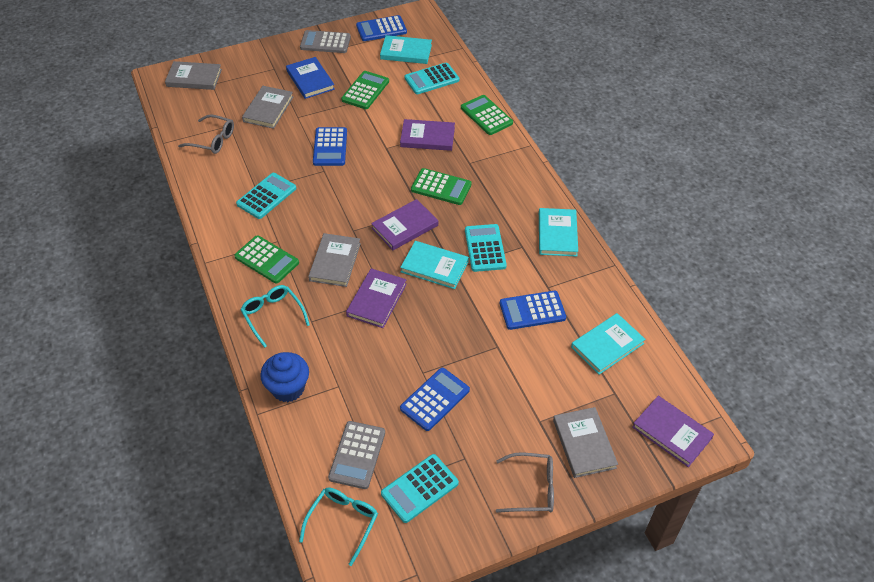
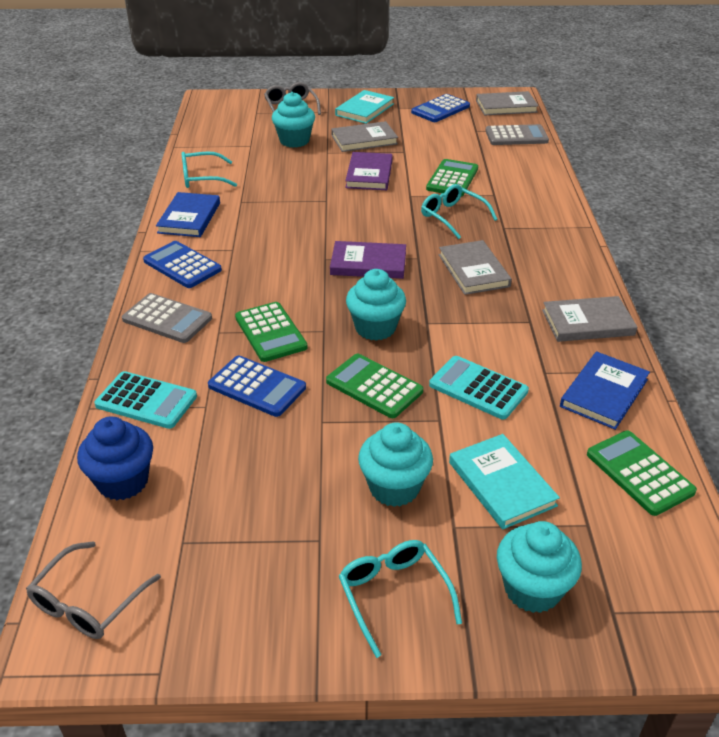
blue book: 1 -> 2
blue calculator: 4 -> 3
purple book: 4 -> 2
turquoise book: 4 -> 2
turquoise calculator: 4 -> 2
turquoise cupcake: 0 -> 4
turquoise glasses: 2 -> 3

